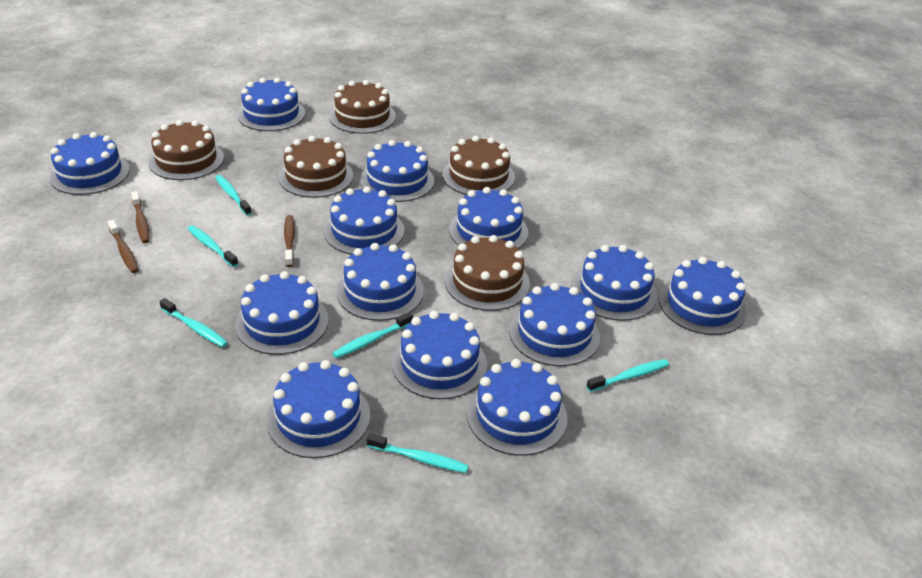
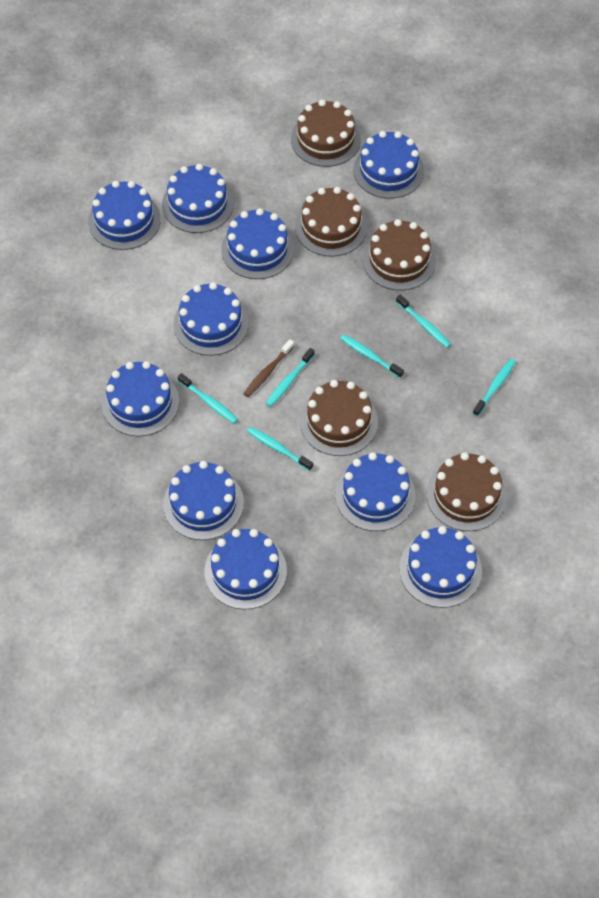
blue cake: 13 -> 10
brown toothbrush: 3 -> 1

